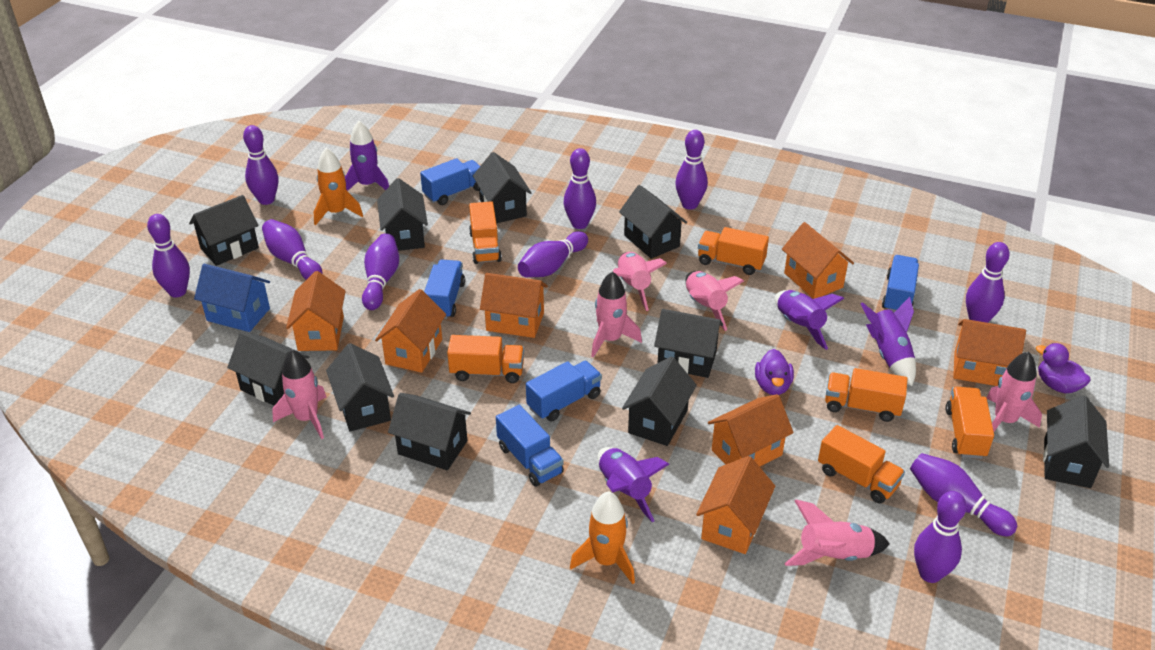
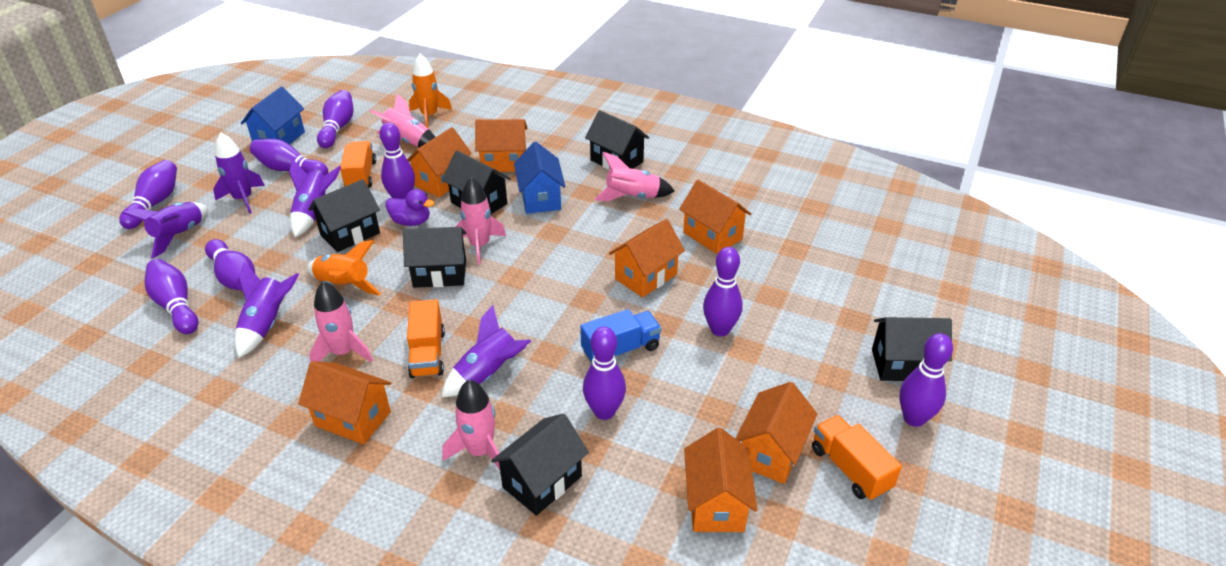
black house: 10 -> 6
blue house: 1 -> 2
blue truck: 5 -> 1
orange truck: 6 -> 3
pink rocket: 6 -> 5
purple bowling pin: 10 -> 9
purple duck: 2 -> 1
purple rocket: 4 -> 5

